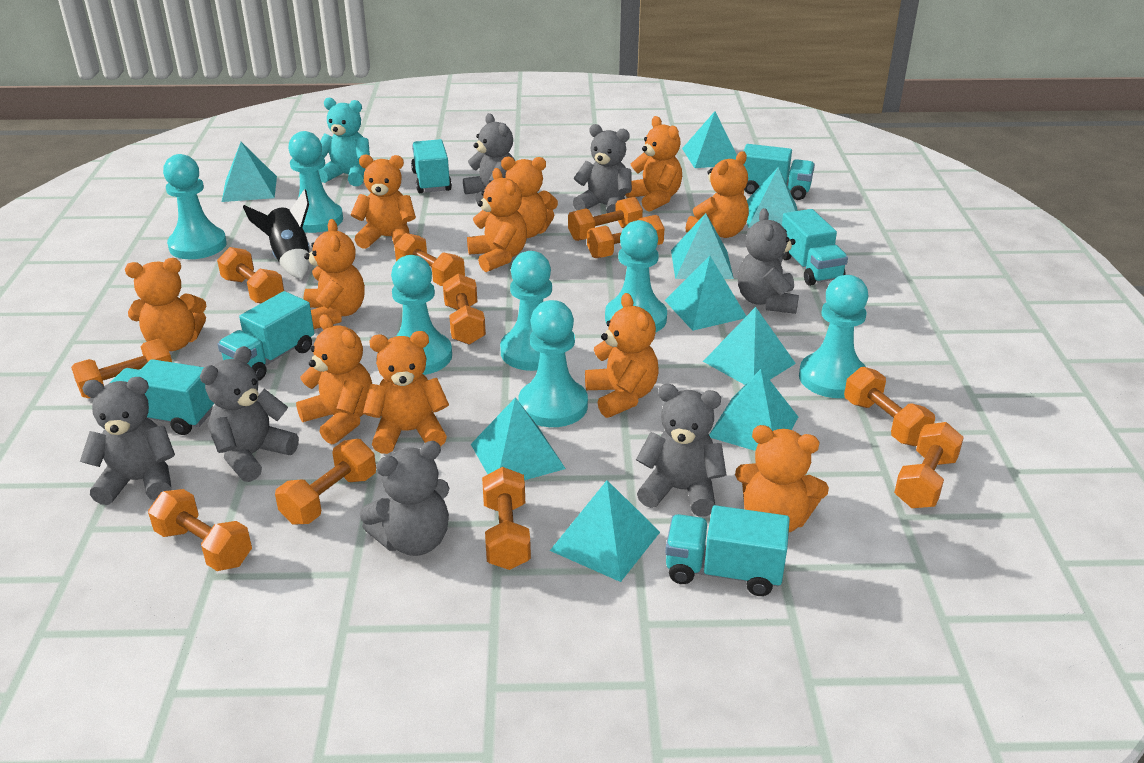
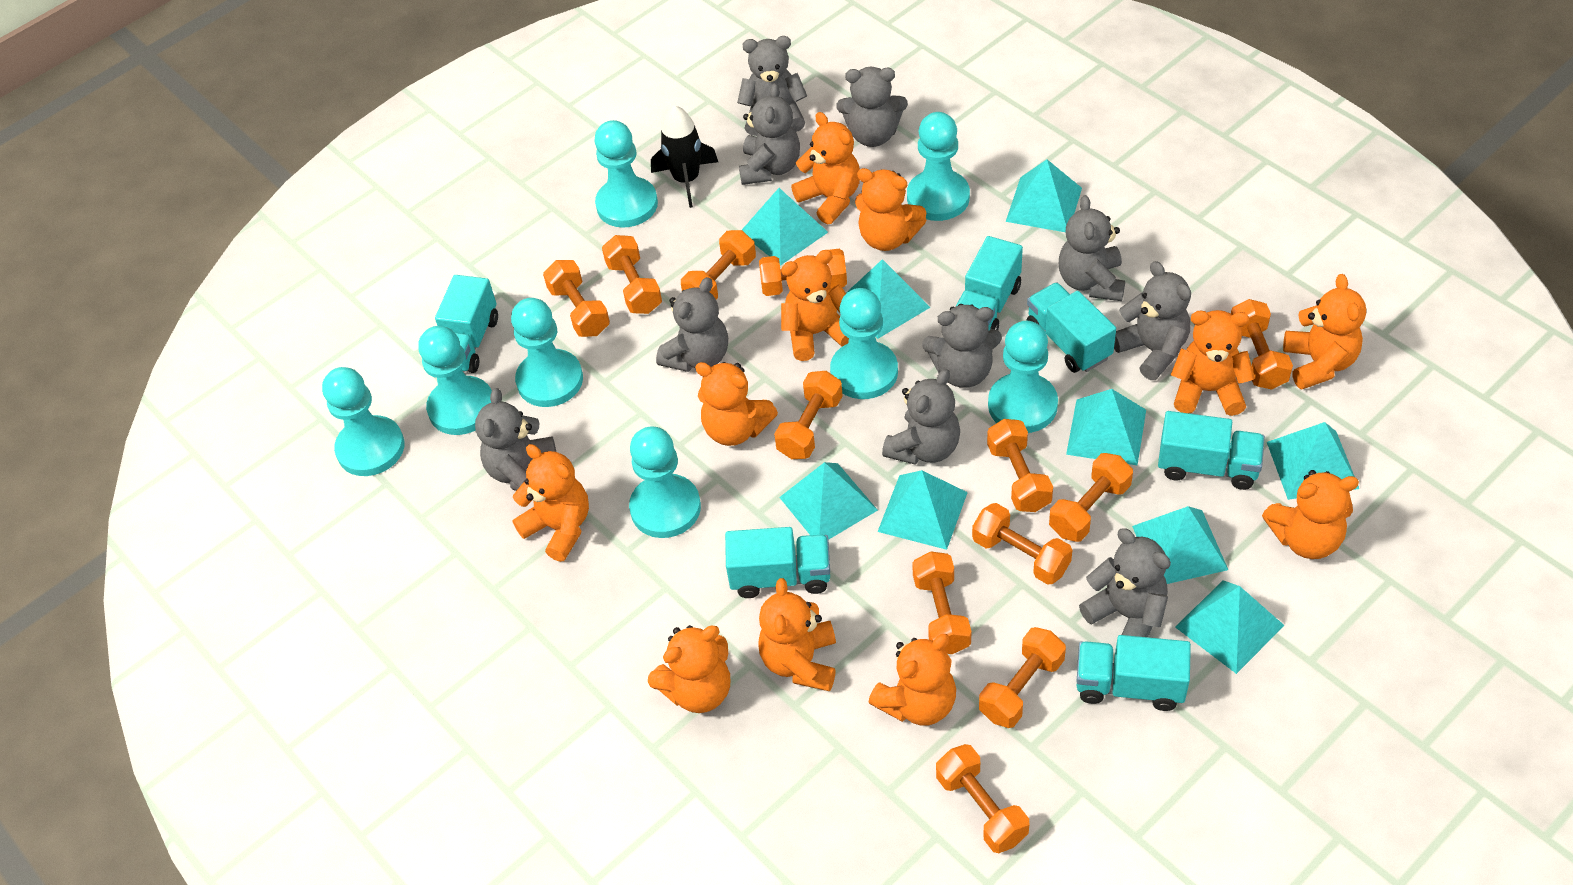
grey teddy bear: 7 -> 10
orange dumbbell: 11 -> 12
turquoise pawn: 7 -> 8
turquoise teddy bear: 1 -> 0

